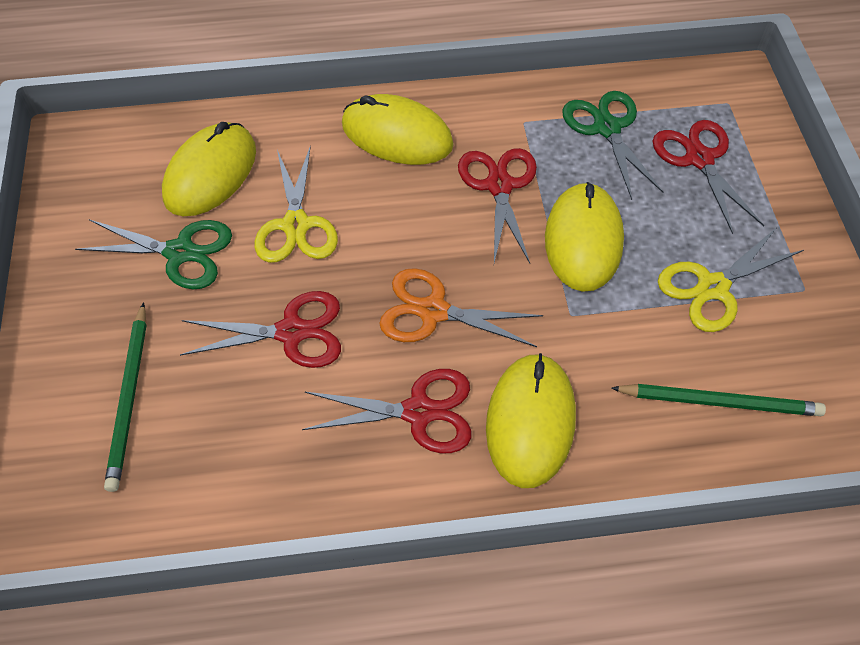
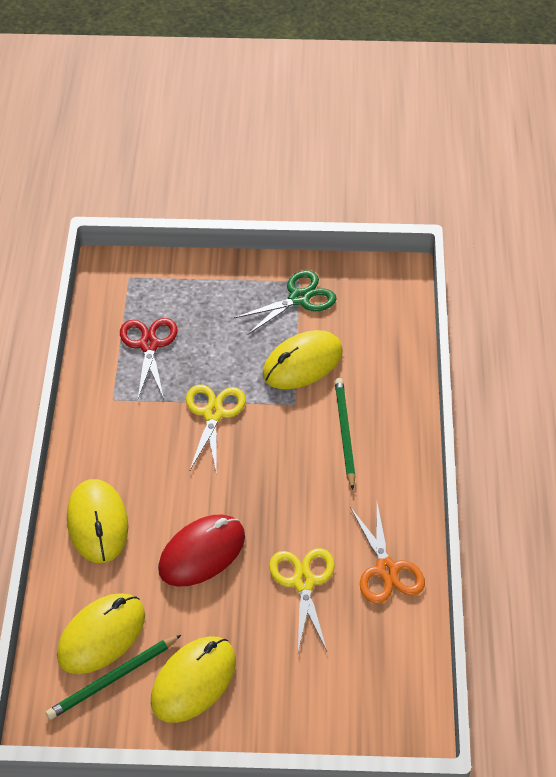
green scissors: 2 -> 1
red mouse: 0 -> 1
red scissors: 4 -> 1

